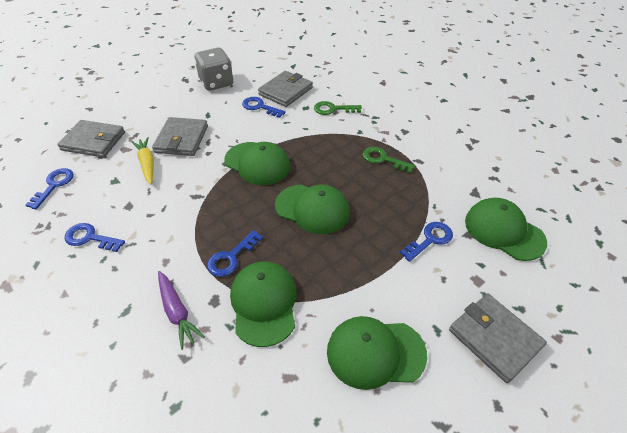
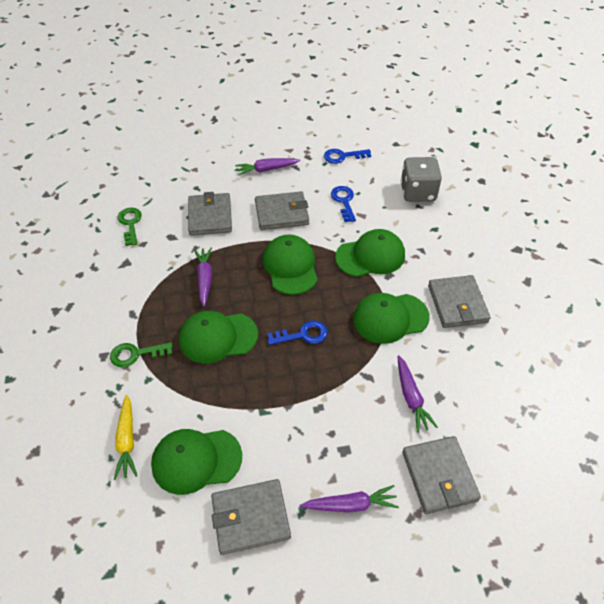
blue key: 5 -> 3
grey wallet: 4 -> 5
purple carrot: 1 -> 4

